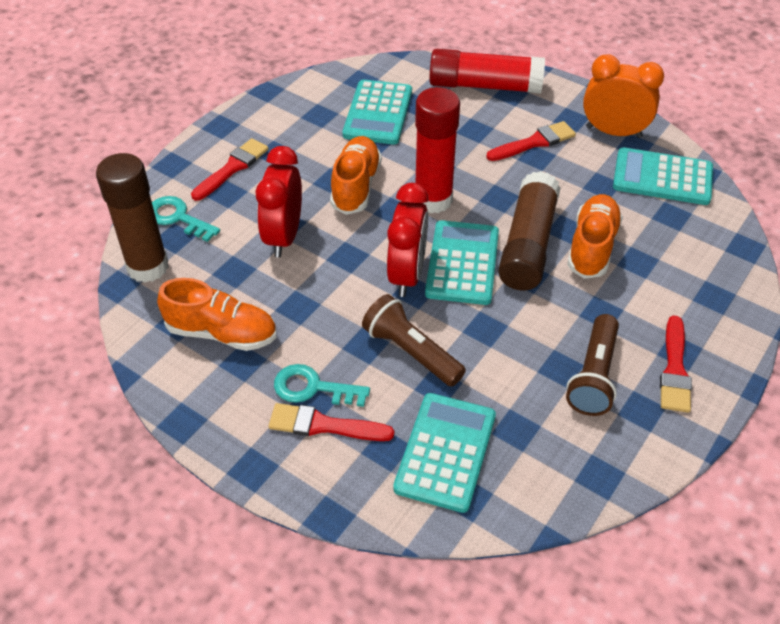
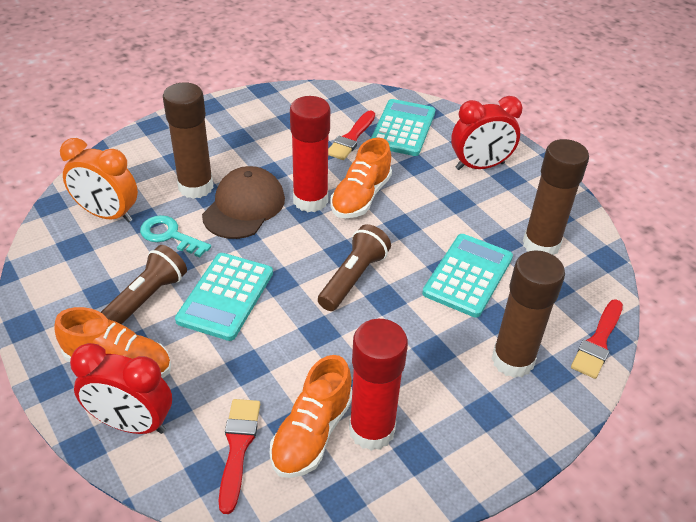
brown cap: 0 -> 1
brown glue stick: 2 -> 3
red brush: 4 -> 3
turquoise calculator: 4 -> 3
turquoise key: 2 -> 1

